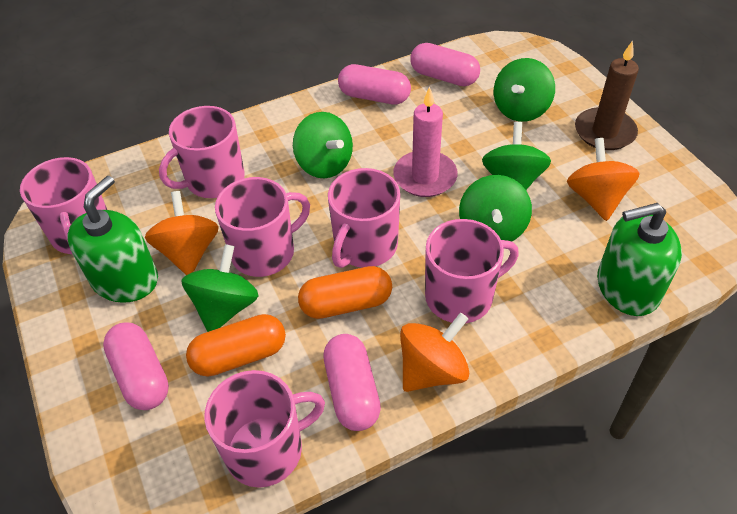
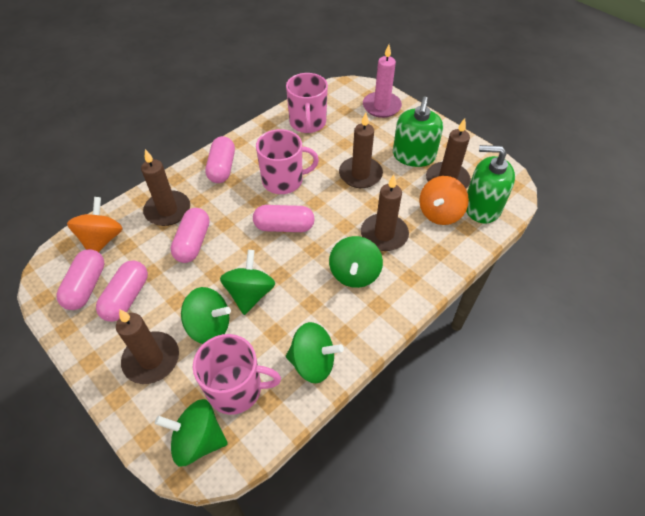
brown candle: 1 -> 5
orange capsule: 2 -> 0
orange spinning top: 3 -> 2
pink capsule: 4 -> 5
pink mug: 6 -> 3

